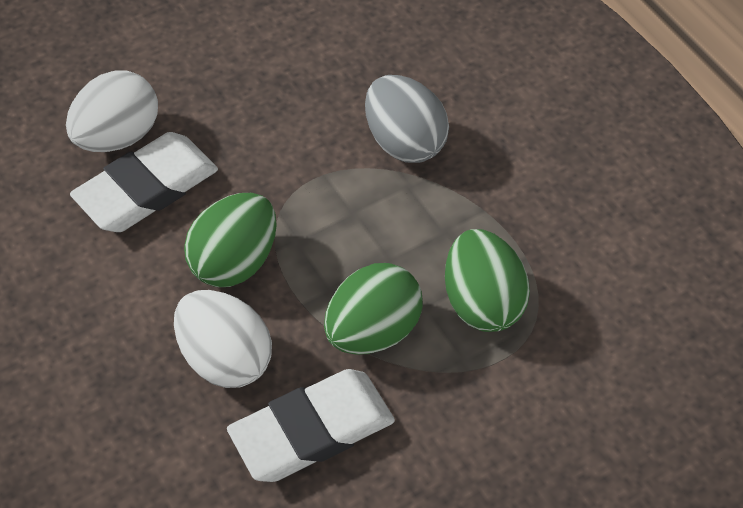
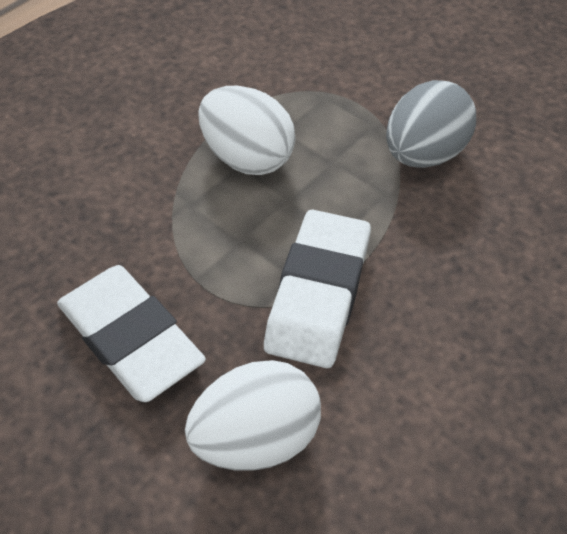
green egg: 3 -> 0

